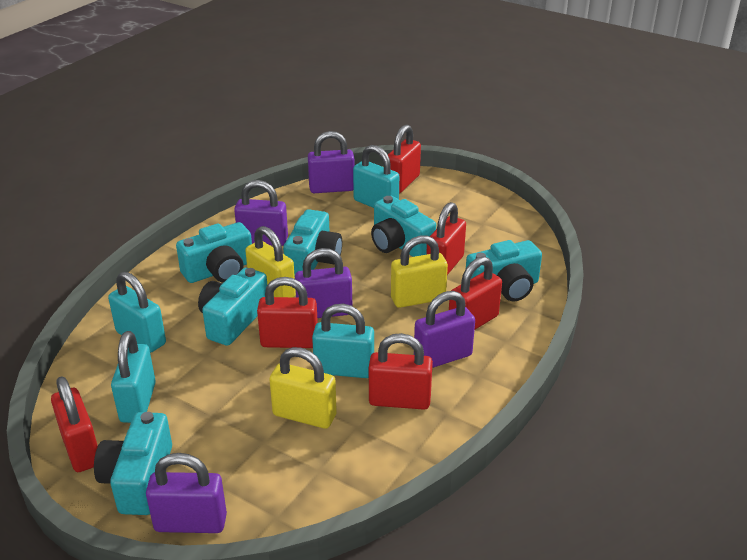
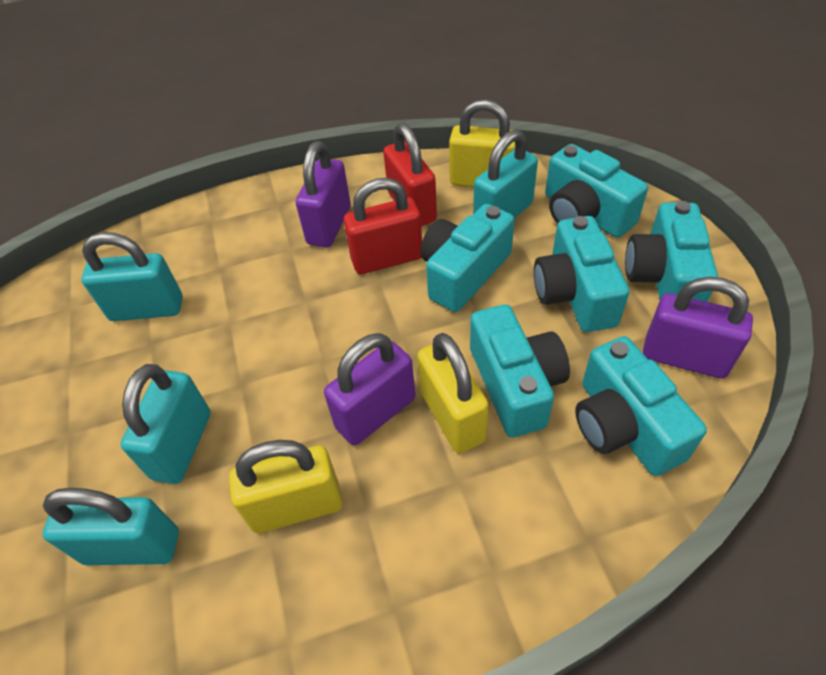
purple padlock: 5 -> 3
red padlock: 6 -> 2

